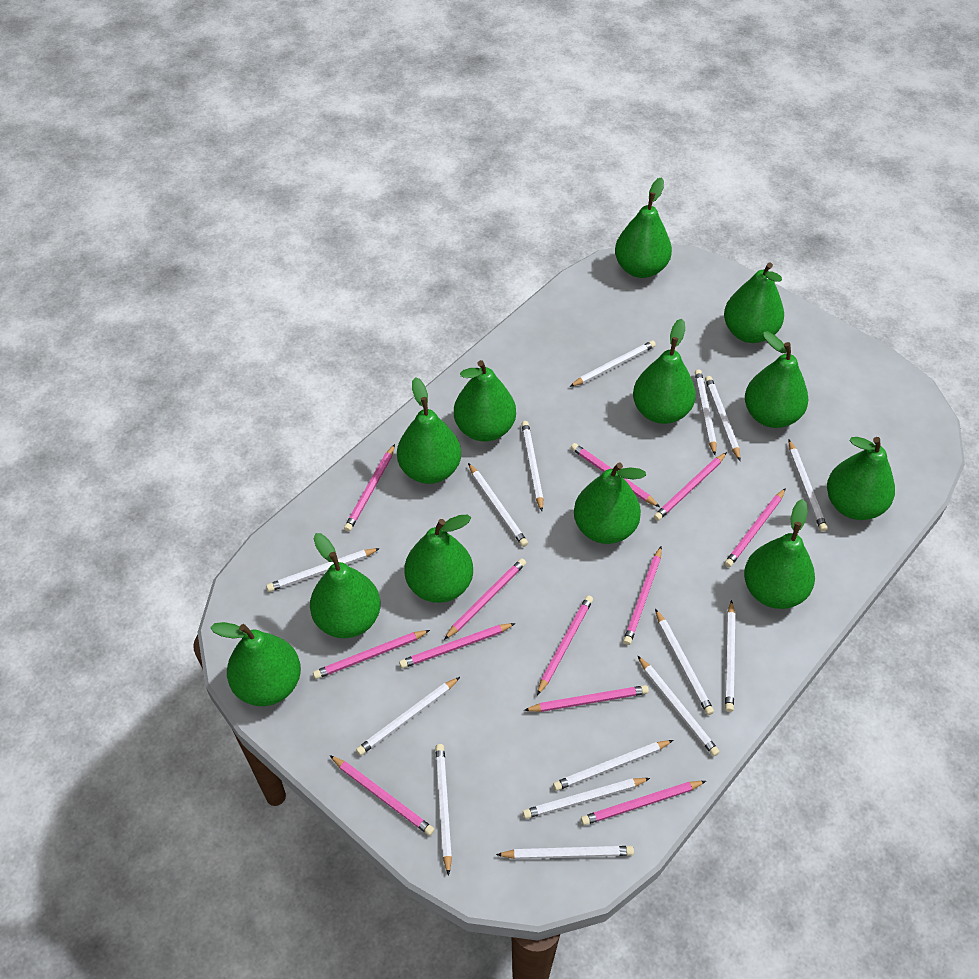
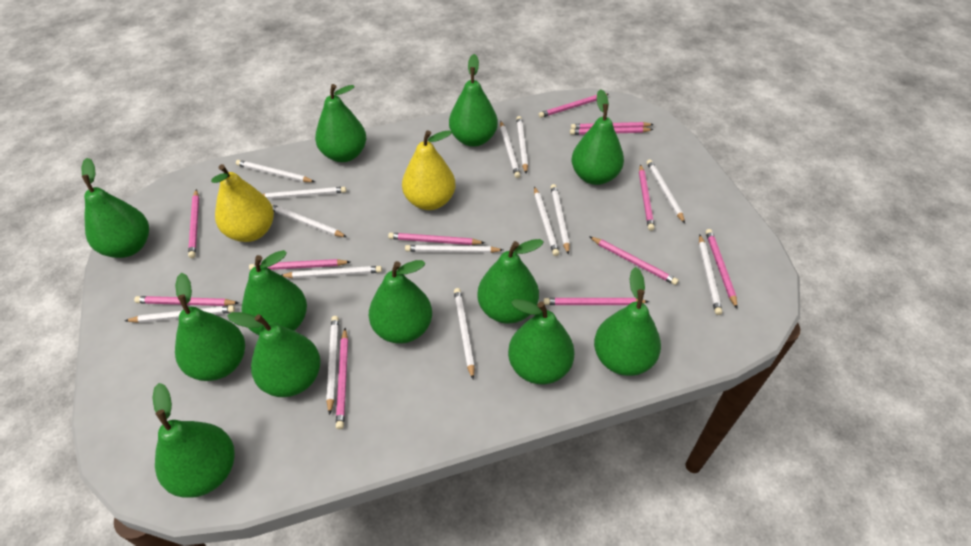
white pencil: 15 -> 14
yellow pear: 0 -> 2

